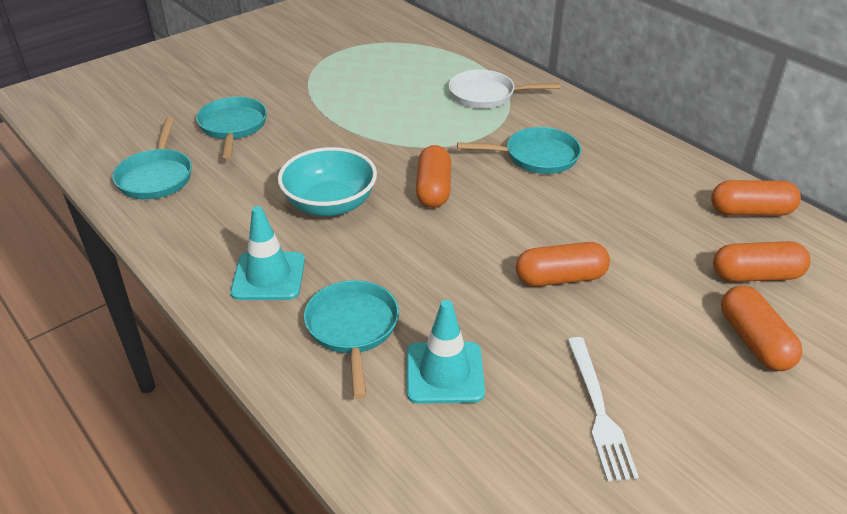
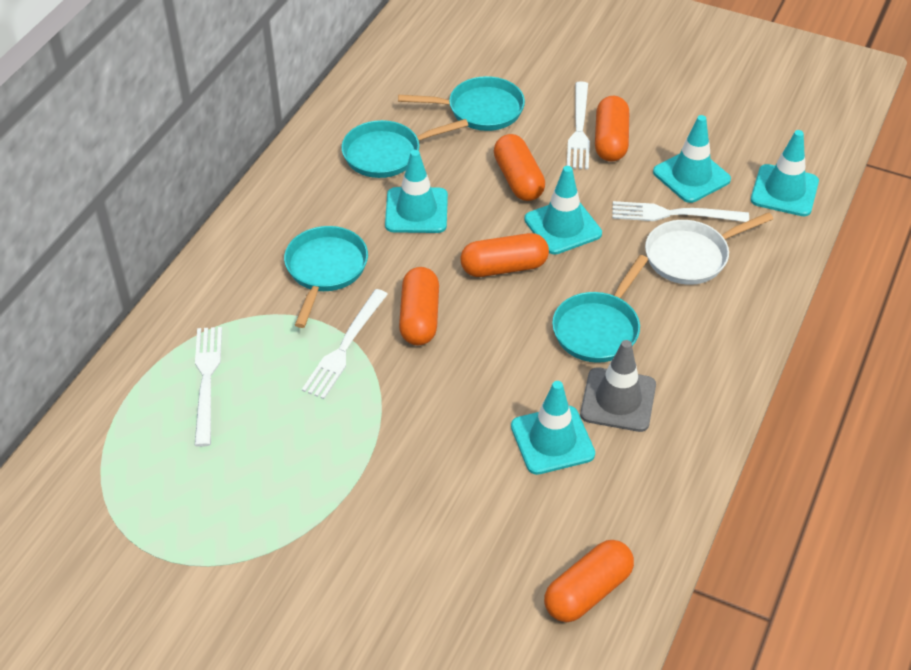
grey traffic cone: 0 -> 1
turquoise bowl: 1 -> 0
turquoise traffic cone: 2 -> 5
white fork: 1 -> 4

